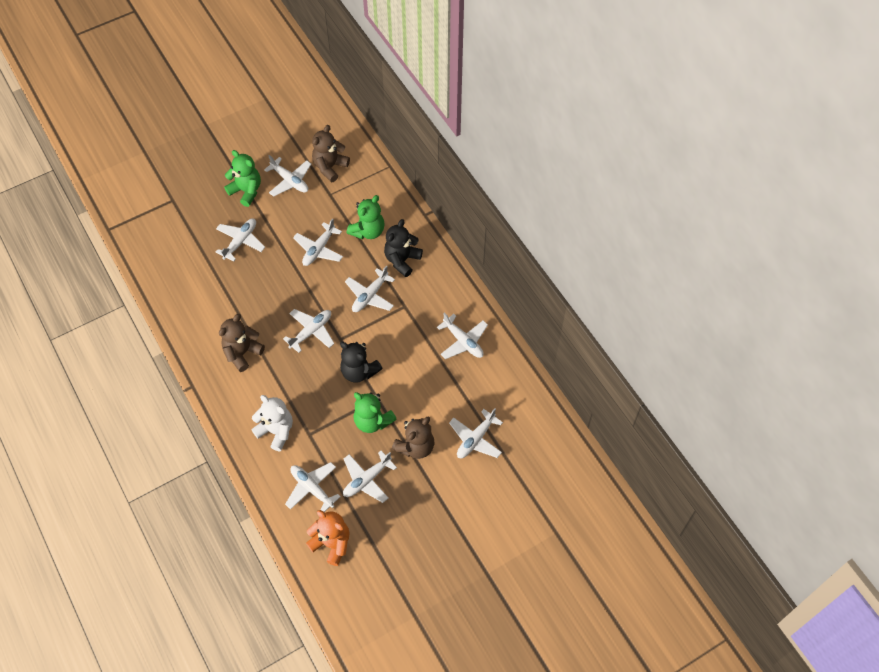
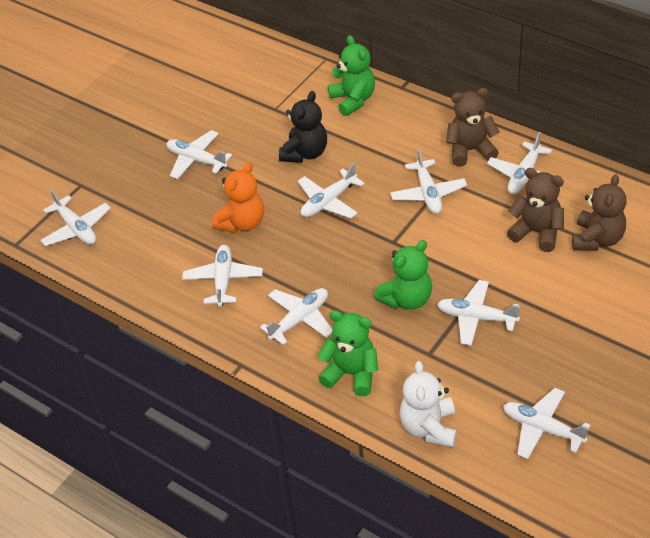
black teddy bear: 2 -> 1

